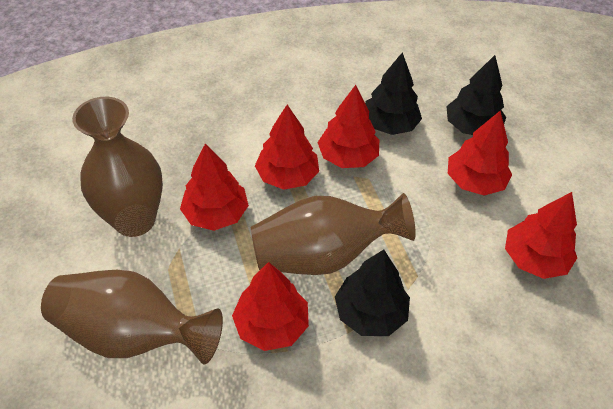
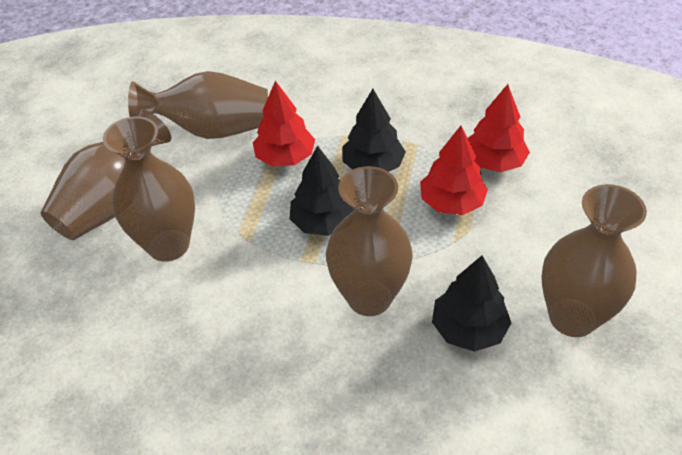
brown vase: 3 -> 5
red tree: 6 -> 3

